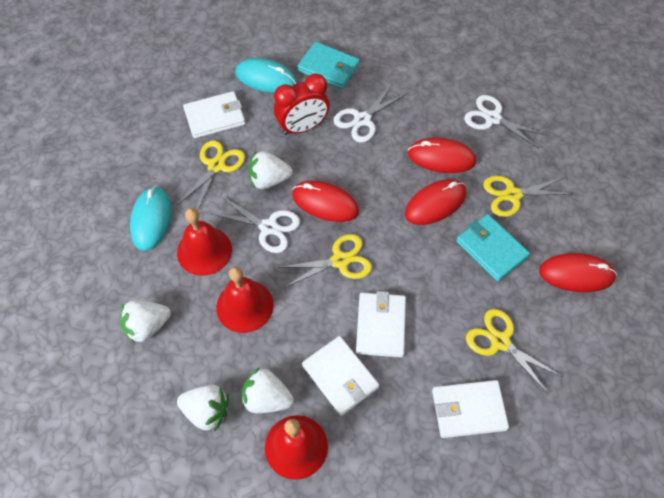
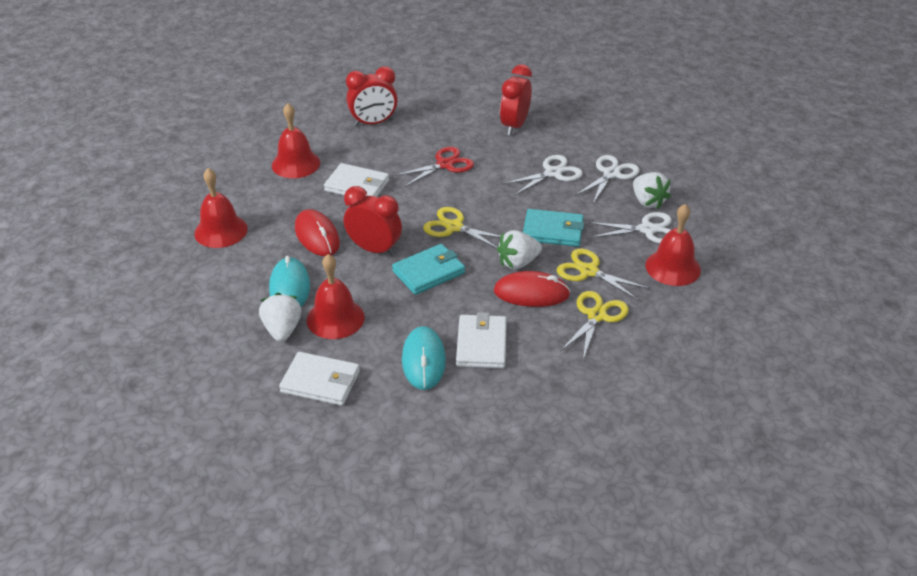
red bell: 3 -> 4
red clock: 1 -> 3
red mouse: 4 -> 2
red scissors: 0 -> 1
white strawberry: 4 -> 3
white wallet: 4 -> 3
yellow scissors: 4 -> 3

